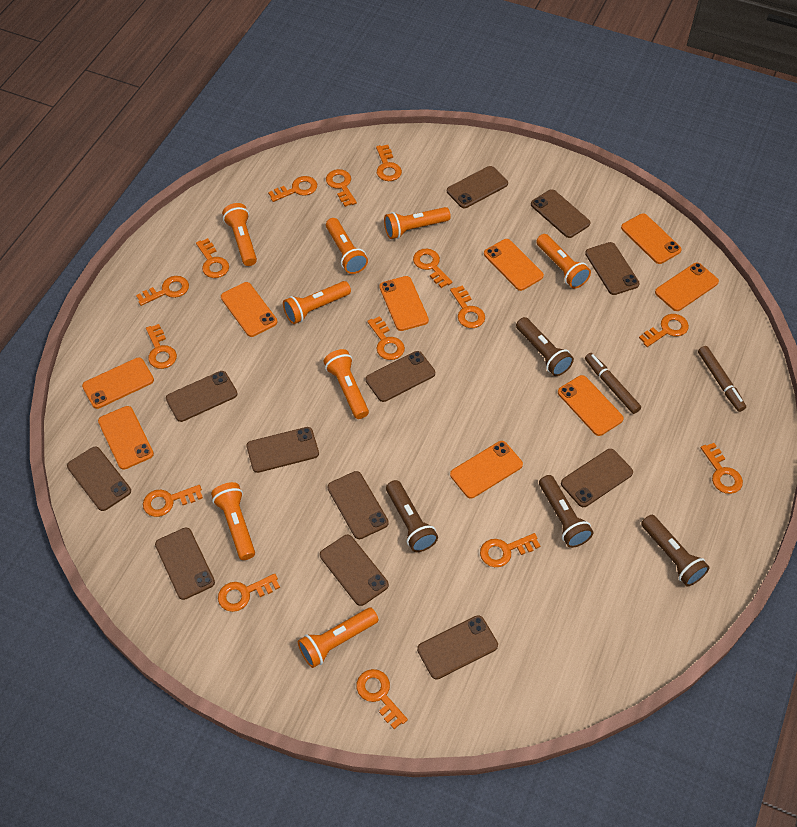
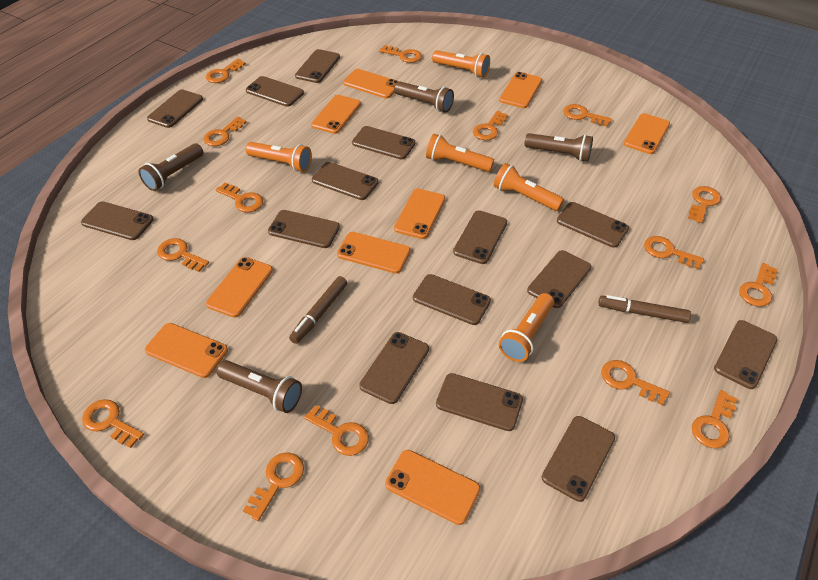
brown phone: 12 -> 15
orange flashlight: 8 -> 5

